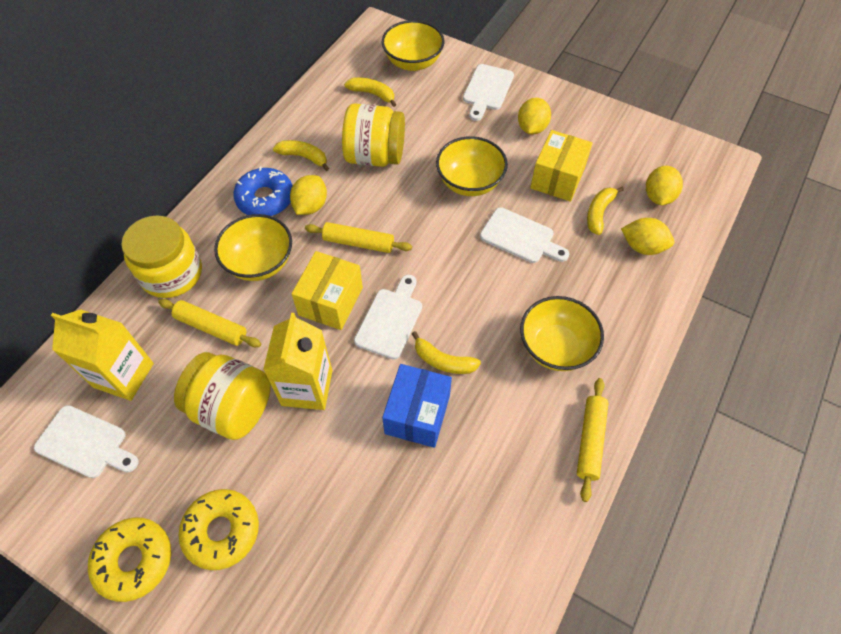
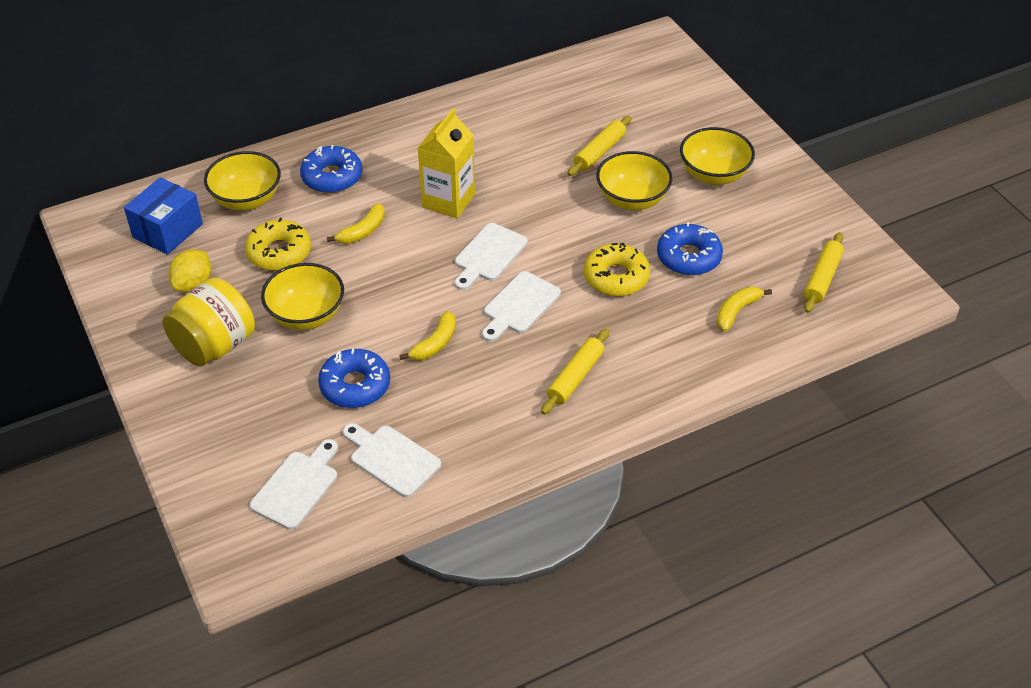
blue donut: 1 -> 3
yellow banana: 4 -> 3
yellow box: 2 -> 0
yellow carton: 2 -> 1
yellow jar: 3 -> 1
yellow lemon: 4 -> 1

